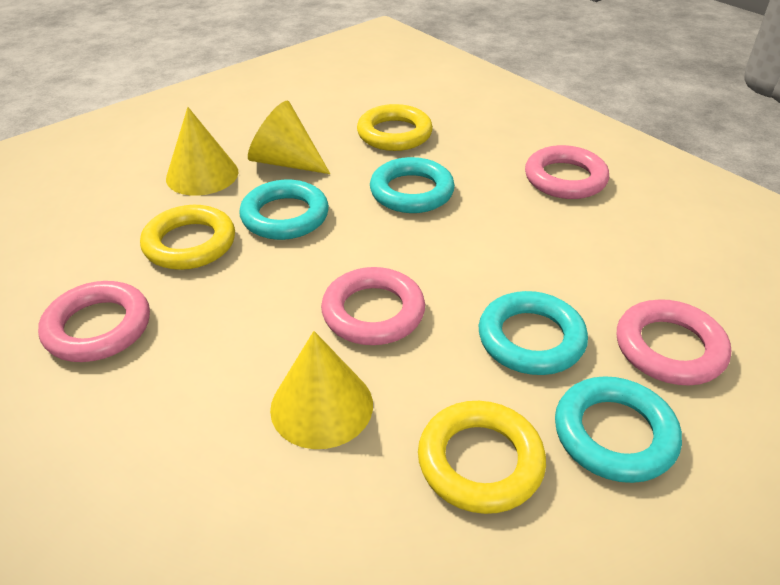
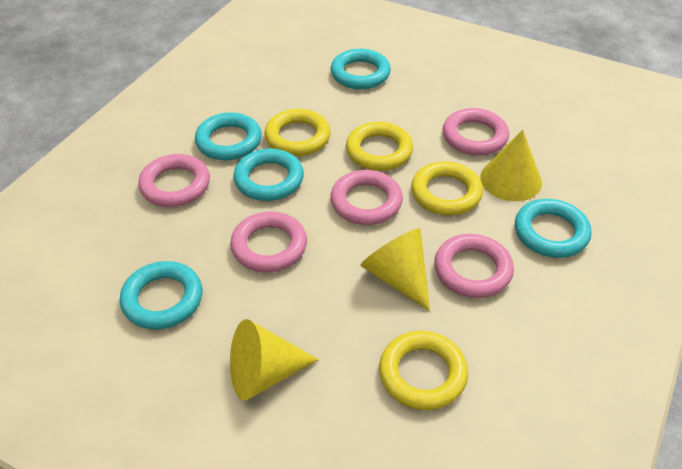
pink ring: 4 -> 5
turquoise ring: 4 -> 5
yellow ring: 3 -> 4

